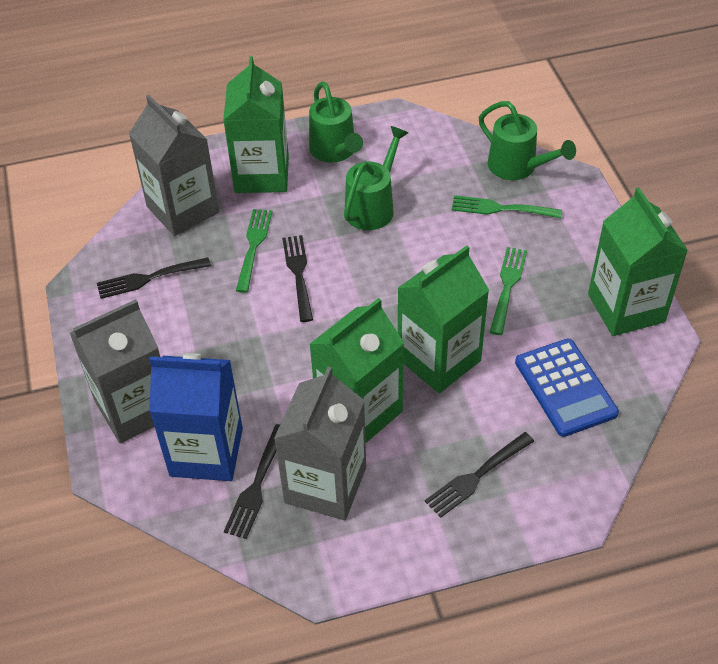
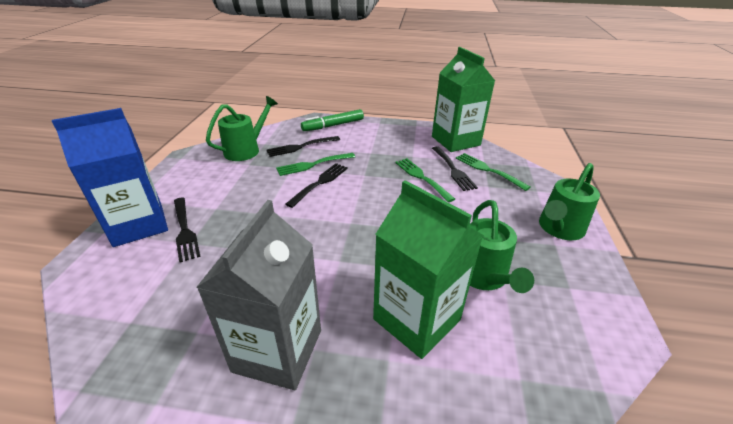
blue calculator: 1 -> 0
green carton: 4 -> 2
green marker: 0 -> 1
grey carton: 3 -> 1

